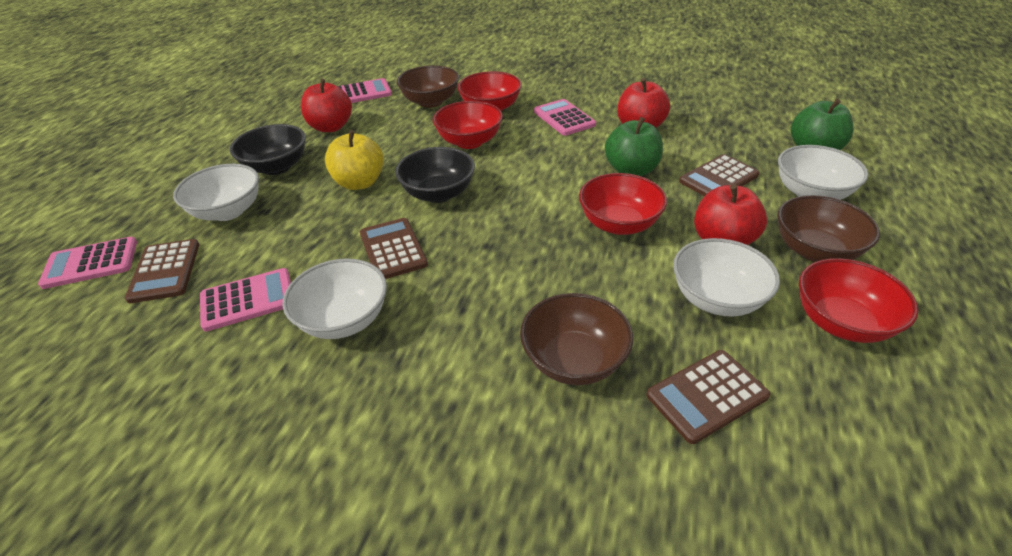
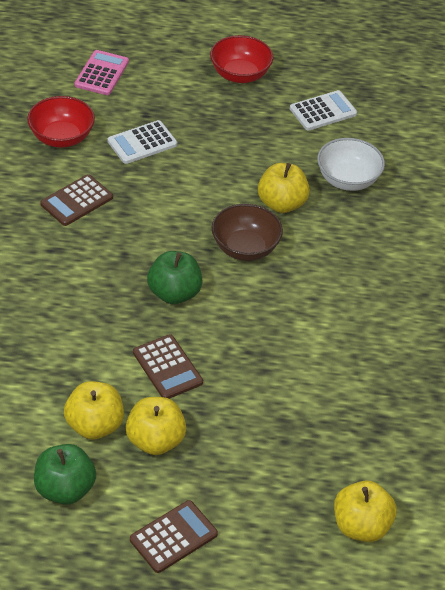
black bowl: 2 -> 0
brown bowl: 3 -> 1
brown calculator: 4 -> 3
pink calculator: 4 -> 1
red apple: 3 -> 0
red bowl: 4 -> 2
white bowl: 4 -> 1
white calculator: 0 -> 2
yellow apple: 1 -> 4

